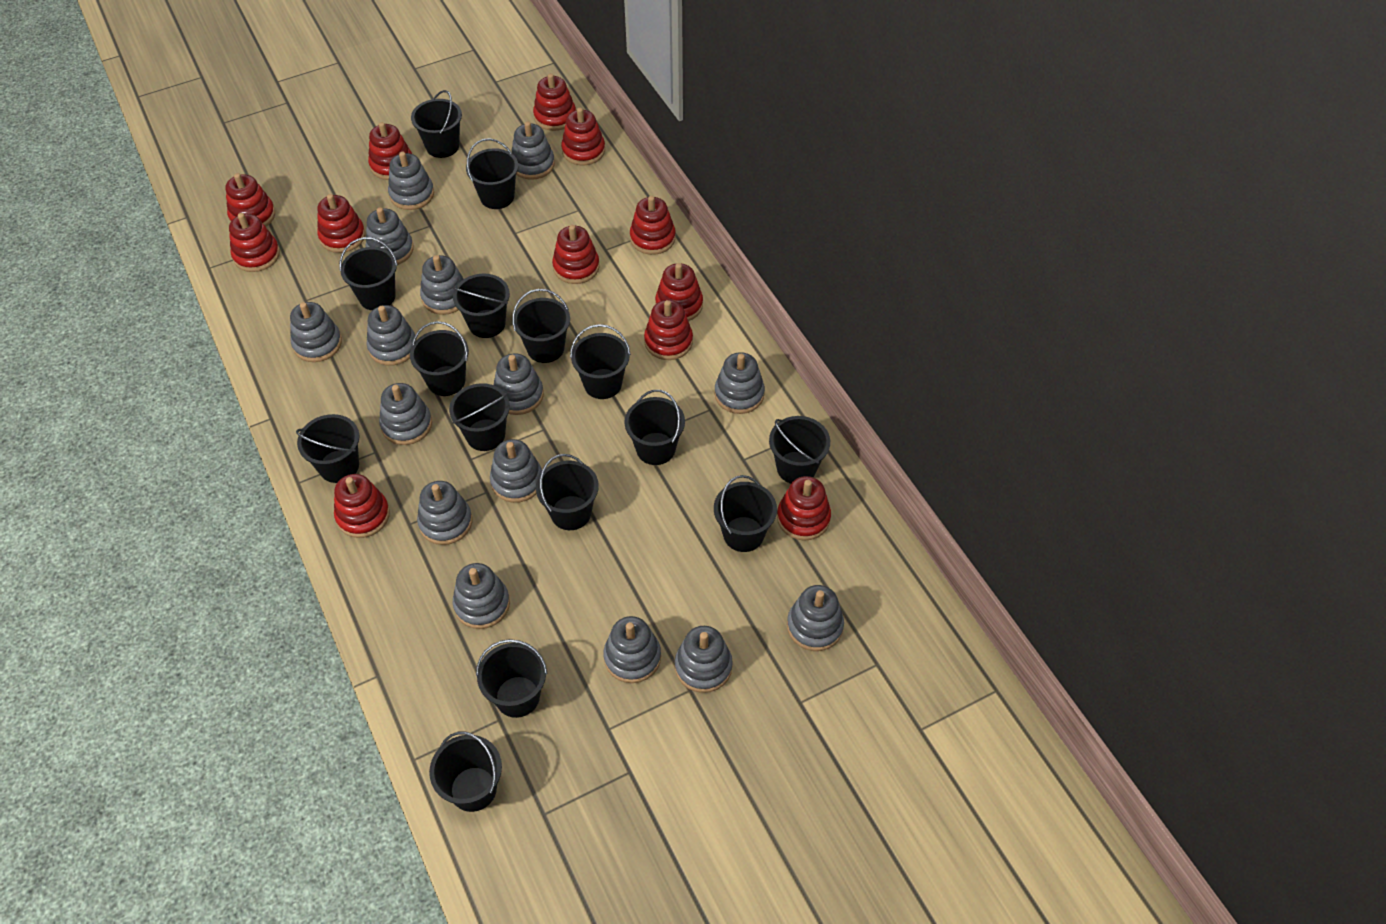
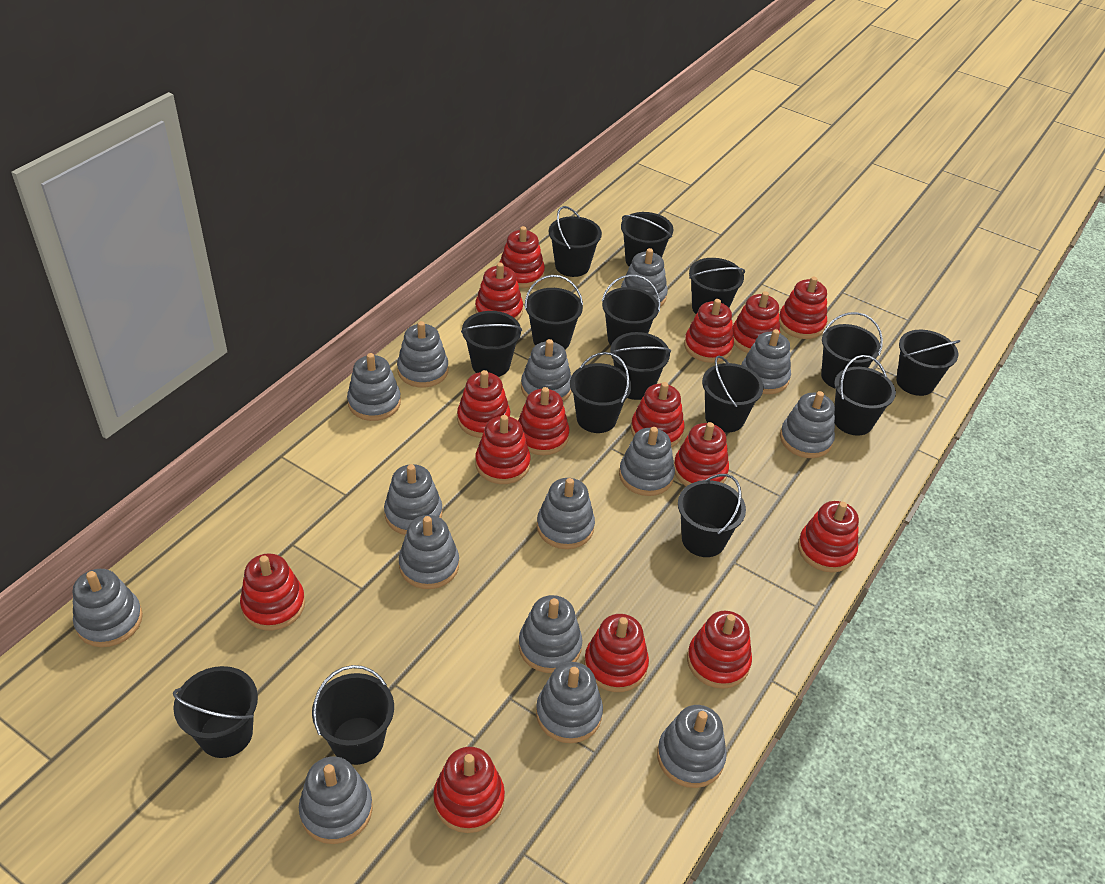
red stacking toy: 12 -> 15

